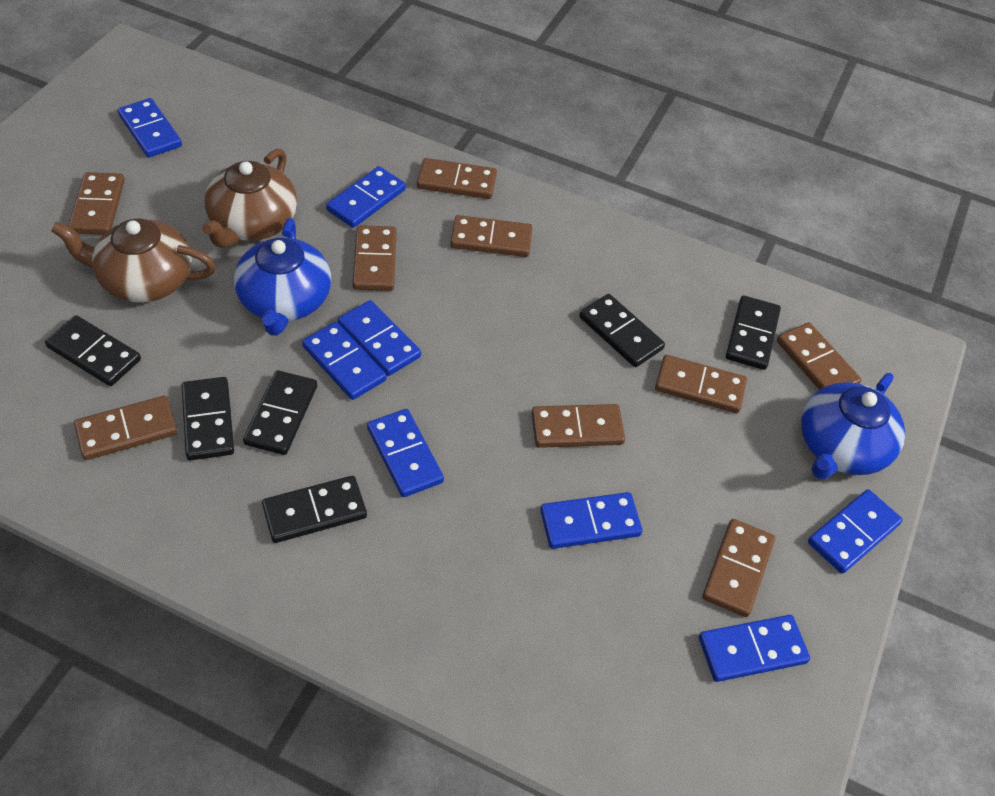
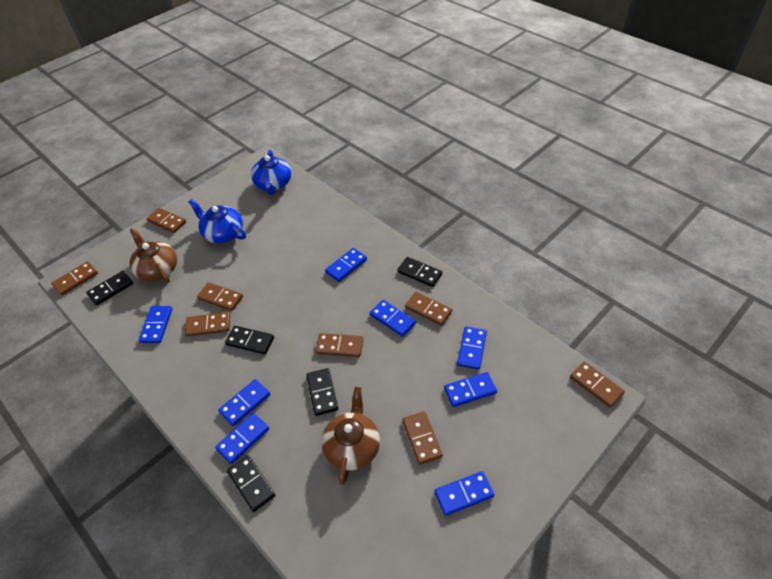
black domino: 6 -> 5
brown domino: 9 -> 8

